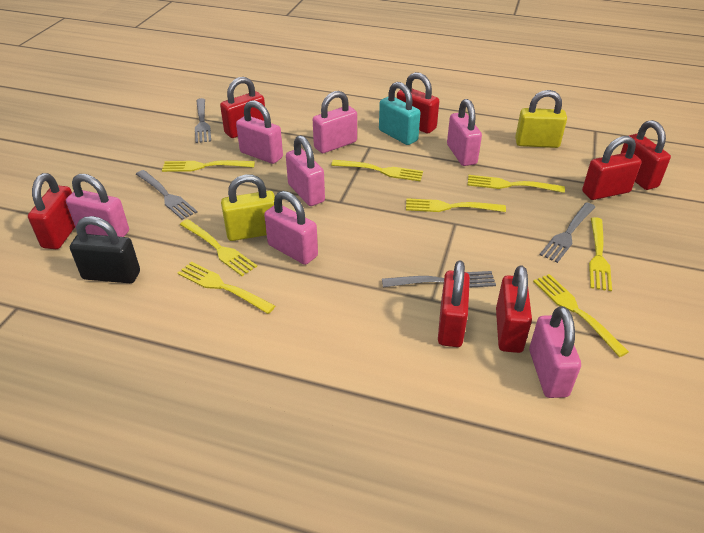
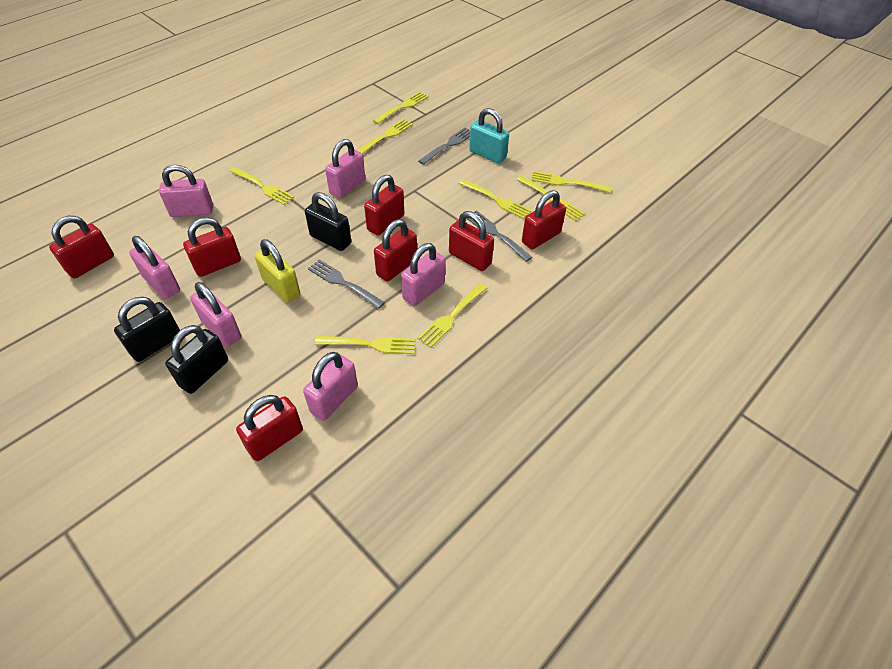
black padlock: 1 -> 3
grey fork: 4 -> 3
pink padlock: 7 -> 6
yellow padlock: 2 -> 1

